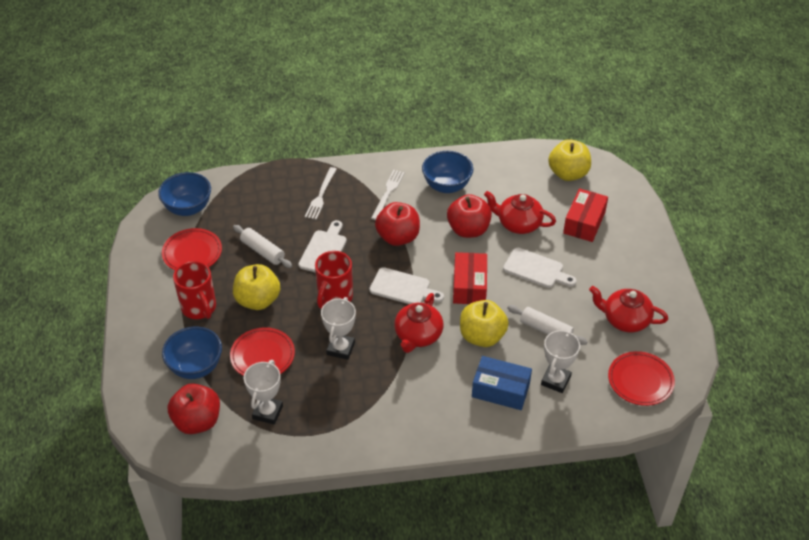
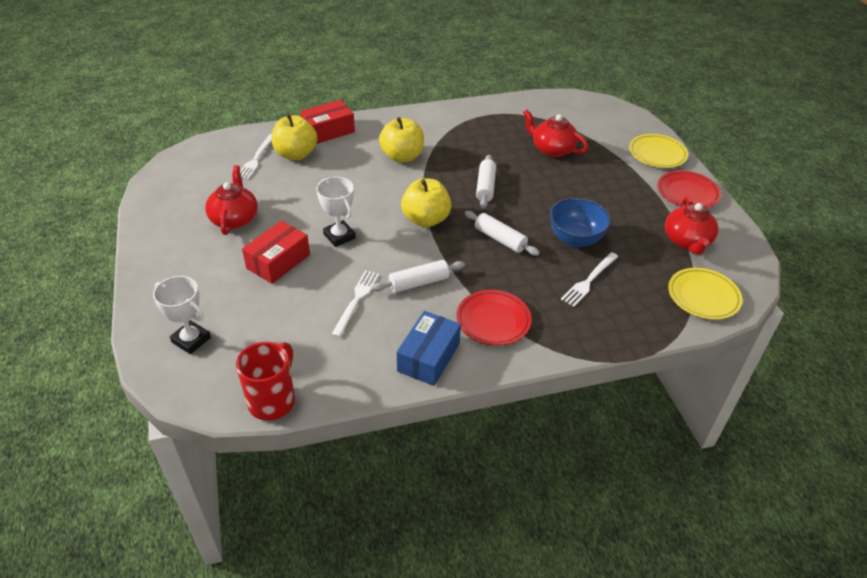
blue bowl: 3 -> 1
red apple: 3 -> 0
red mug: 2 -> 1
red plate: 3 -> 2
white cutting board: 3 -> 0
white fork: 2 -> 3
white rolling pin: 2 -> 3
white trophy: 3 -> 2
yellow plate: 0 -> 2

